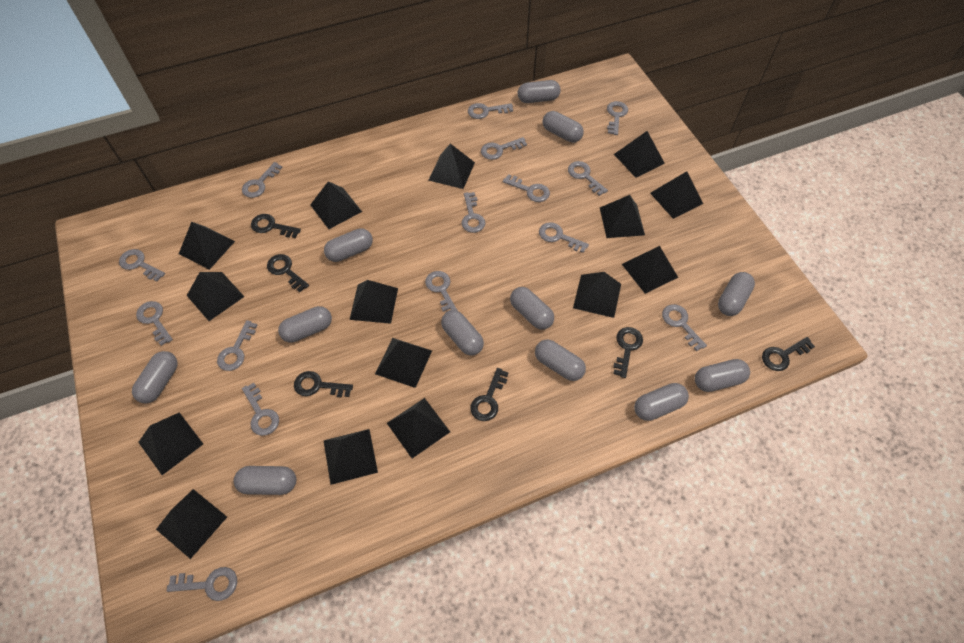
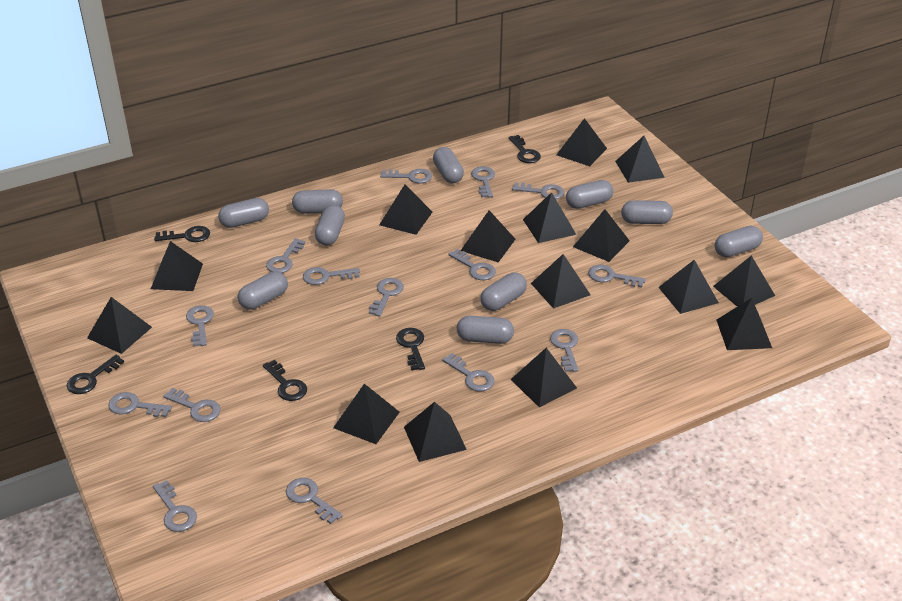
black key: 6 -> 5
grey capsule: 12 -> 10

